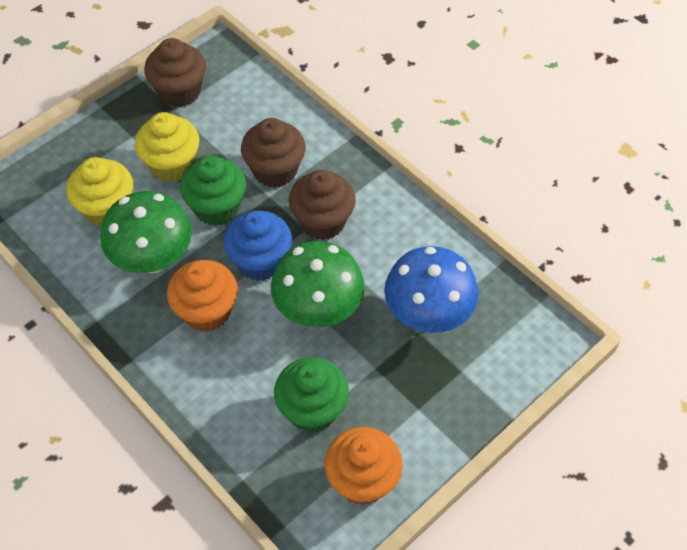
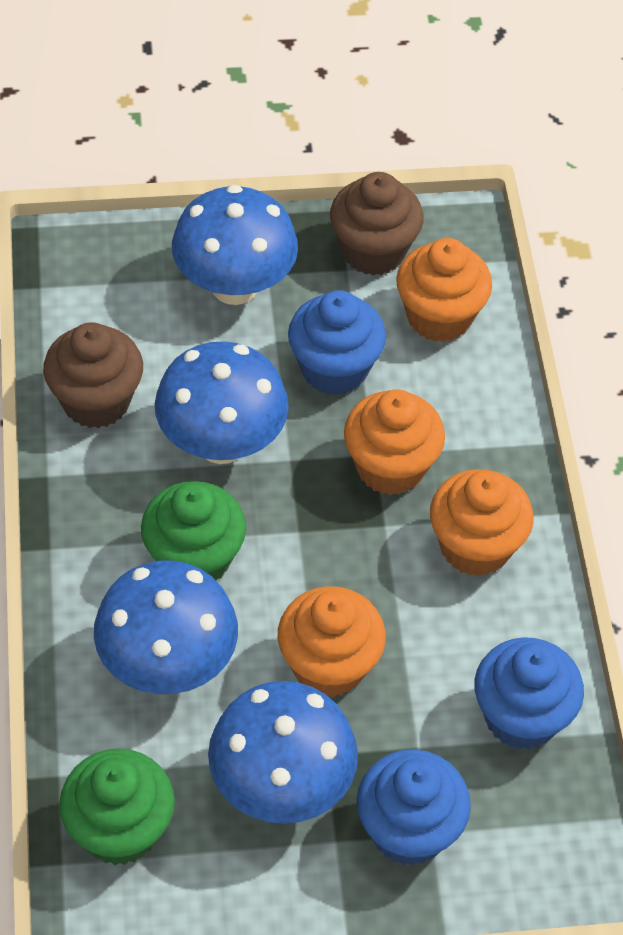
blue cupcake: 1 -> 3
blue mushroom: 1 -> 4
brown cupcake: 3 -> 2
green mushroom: 2 -> 0
orange cupcake: 2 -> 4
yellow cupcake: 2 -> 0

